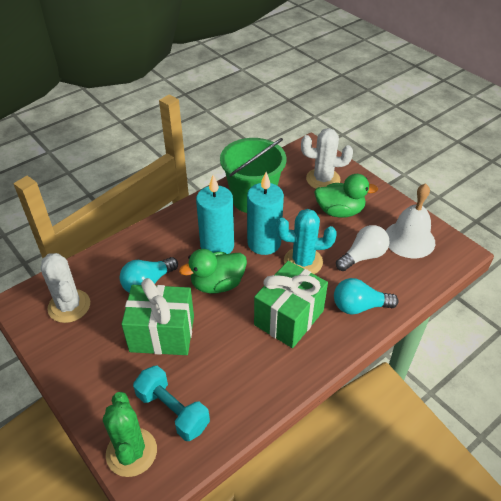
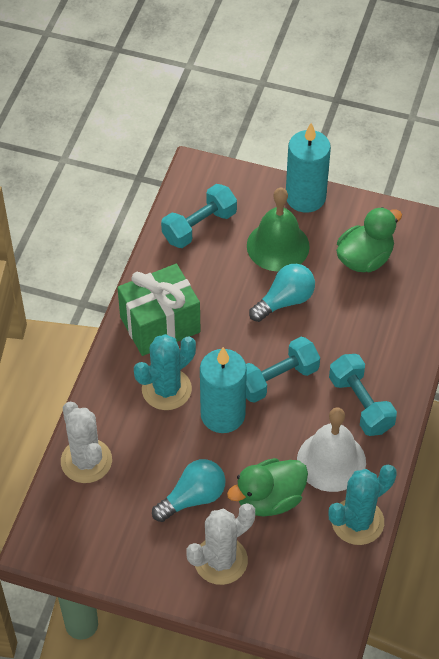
green bell: 0 -> 1
green bucket: 1 -> 0
green cactus: 1 -> 0
green gift: 2 -> 1
turquoise cactus: 1 -> 2
turquoise dumbbell: 1 -> 3
white light bulb: 1 -> 0

